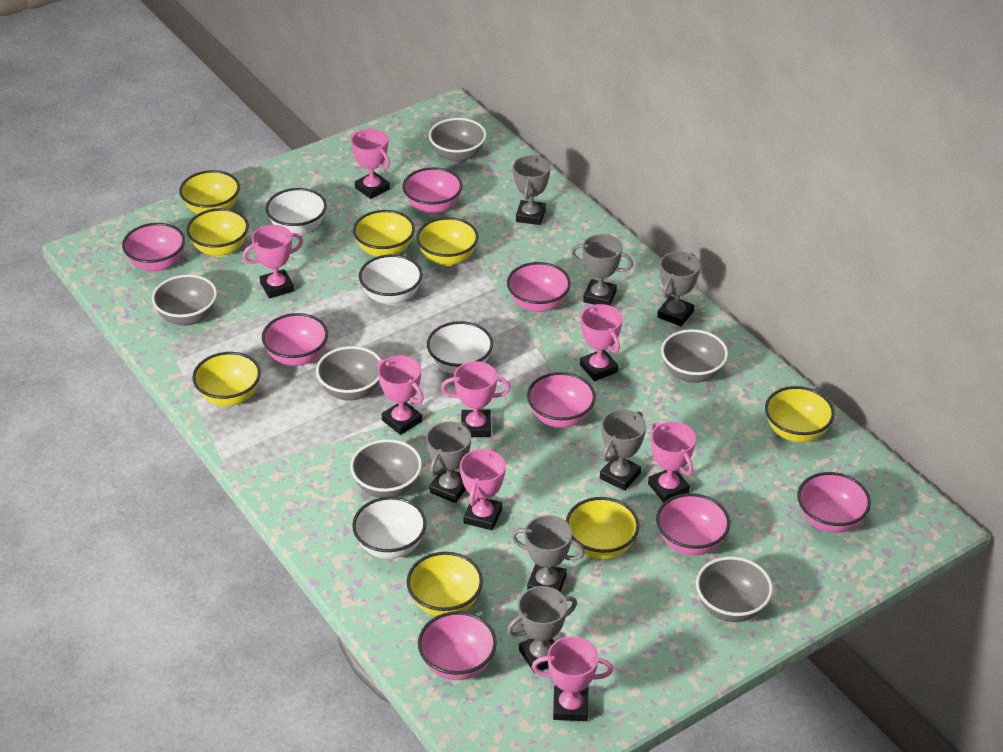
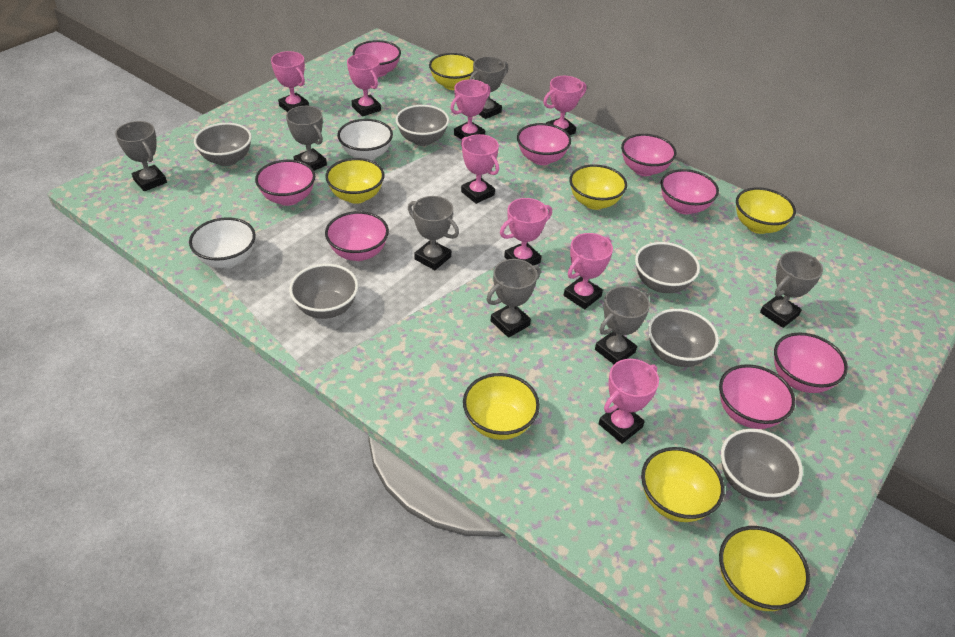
white bowl: 4 -> 2
yellow bowl: 8 -> 7

